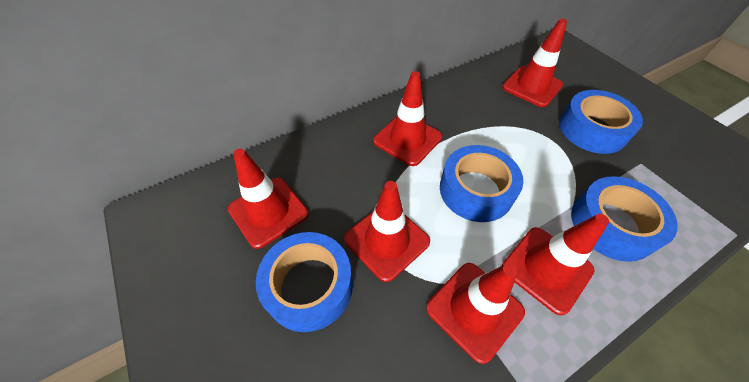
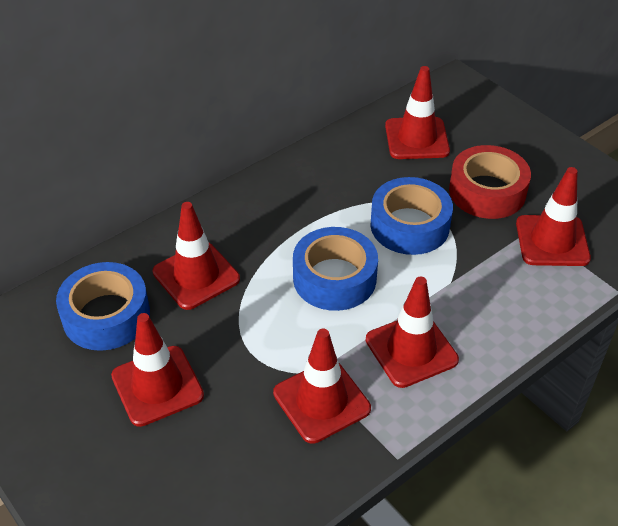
blue tape: 4 -> 3
red tape: 0 -> 1

